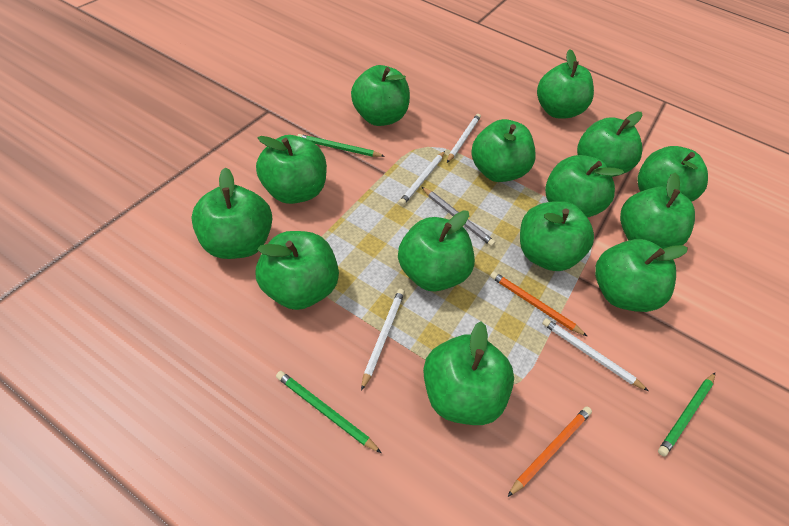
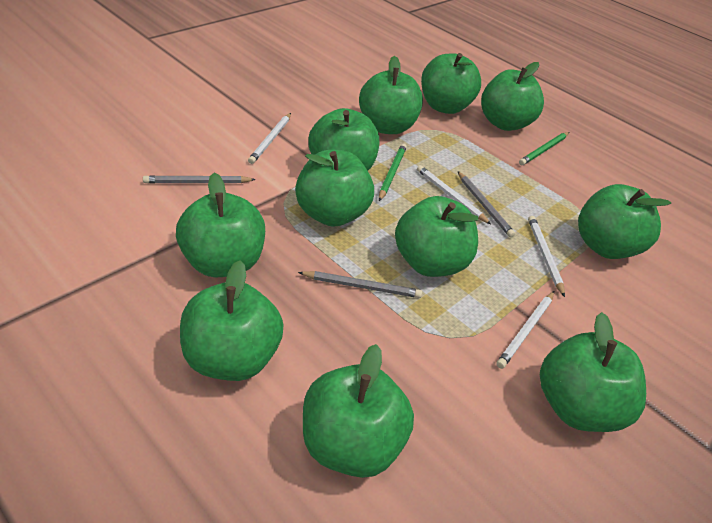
green apple: 14 -> 11
green pencil: 3 -> 2
grey pencil: 1 -> 3
orange pencil: 2 -> 0

